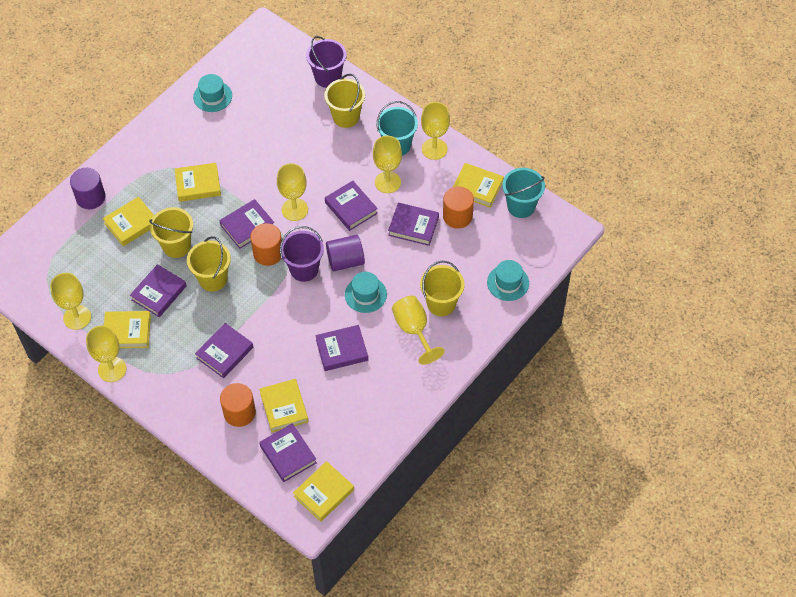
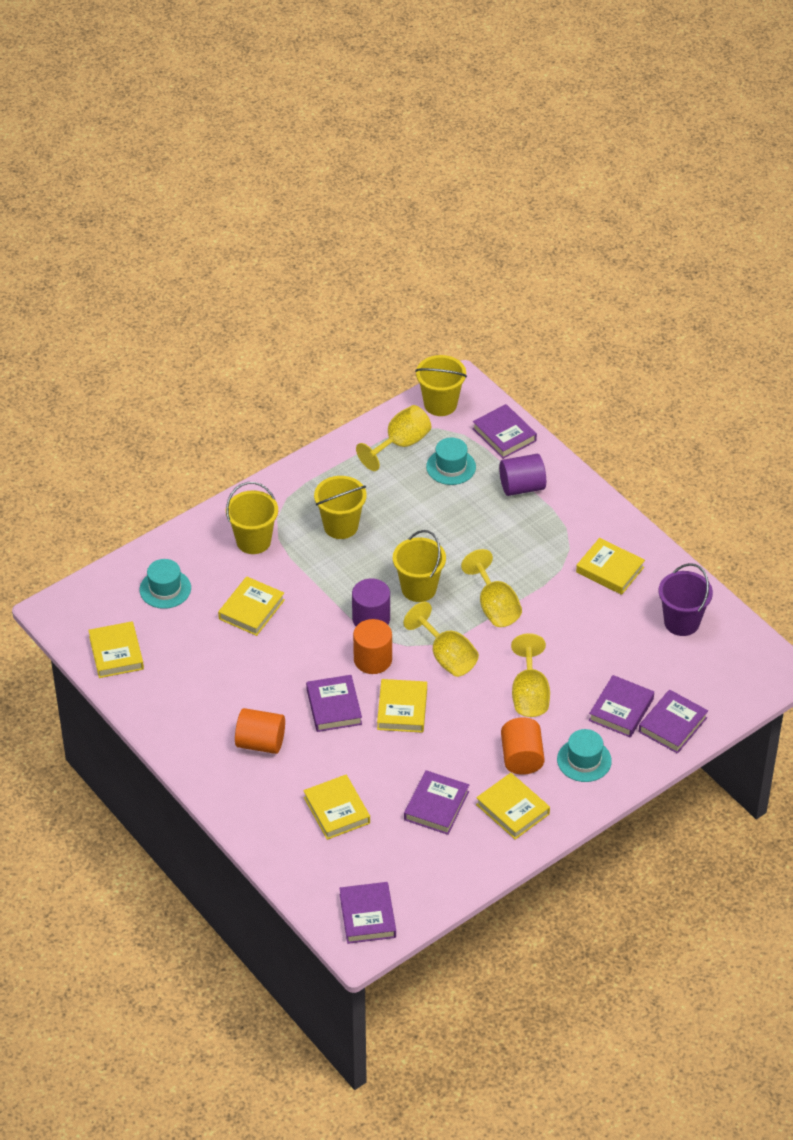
purple book: 7 -> 6
purple bucket: 2 -> 1
turquoise bucket: 2 -> 0
yellow goblet: 6 -> 4

